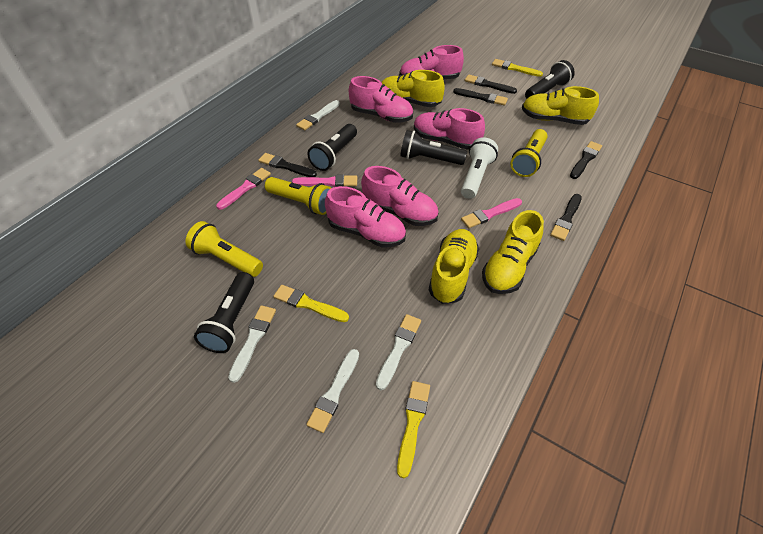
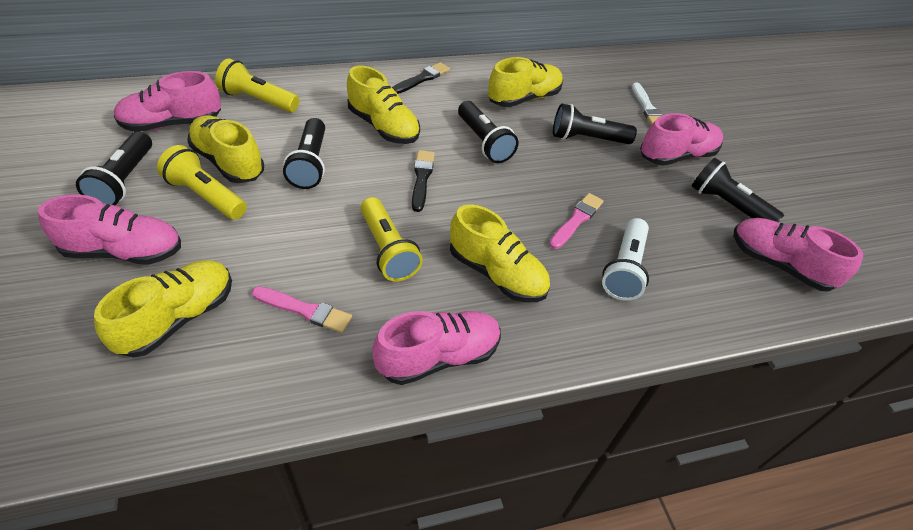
black brush: 5 -> 2
black flashlight: 4 -> 5
pink brush: 3 -> 2
white brush: 4 -> 1
yellow brush: 3 -> 0
yellow shoe: 4 -> 5

